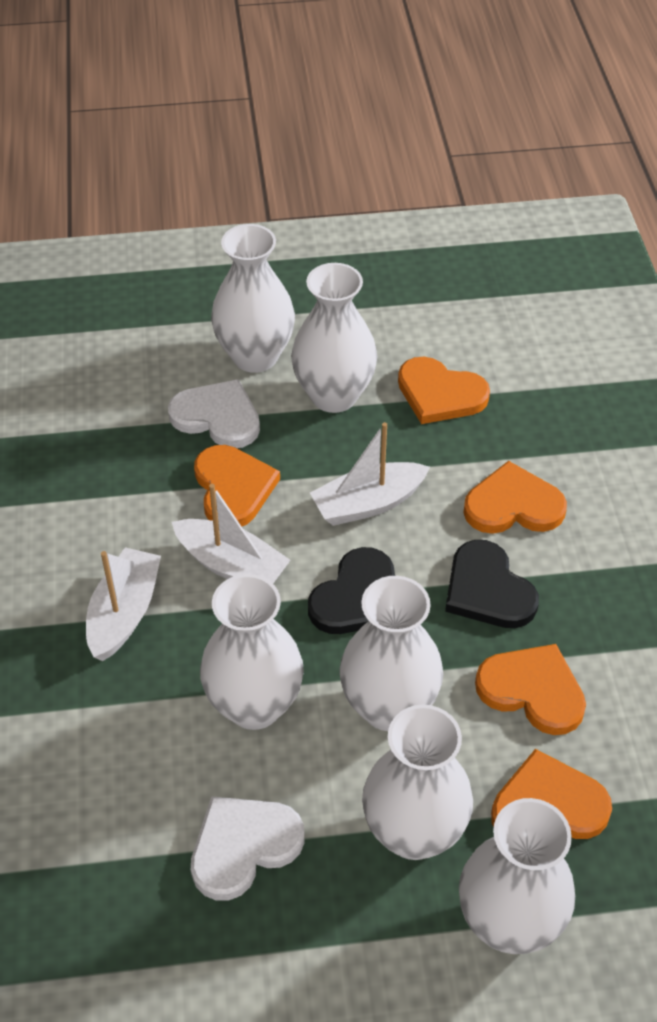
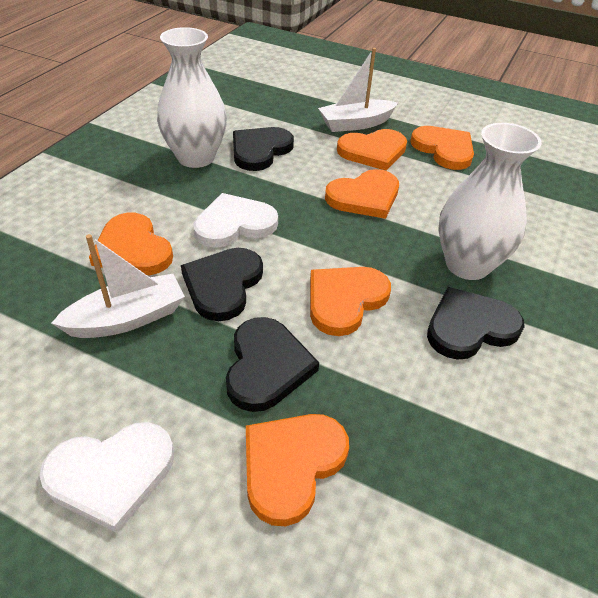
black heart: 2 -> 4
orange heart: 5 -> 6
white boat: 3 -> 2
white vase: 6 -> 2

